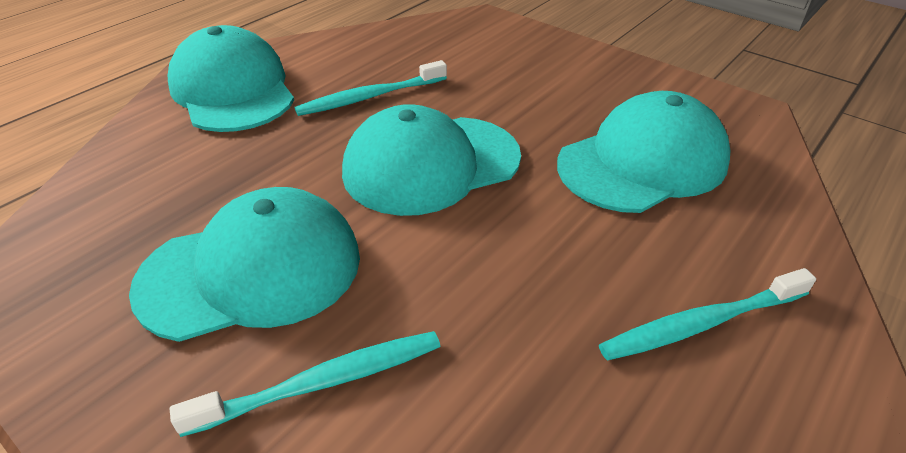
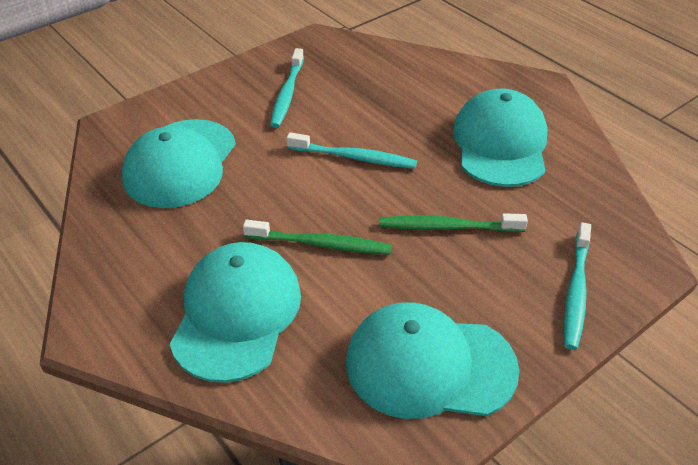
green toothbrush: 0 -> 2

